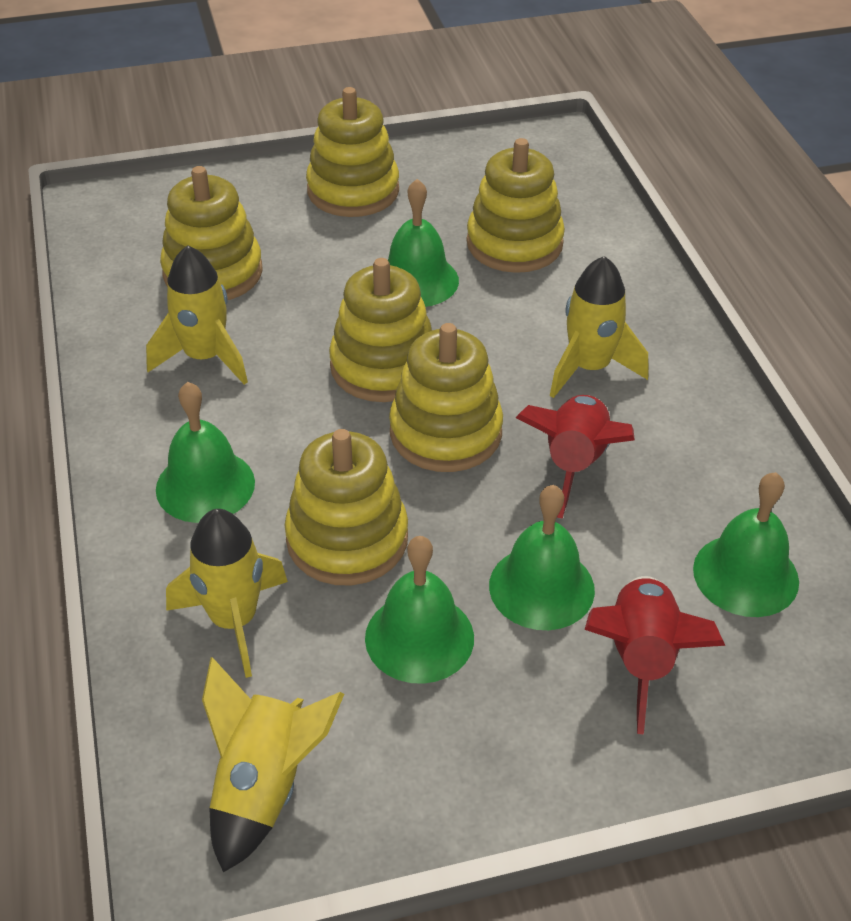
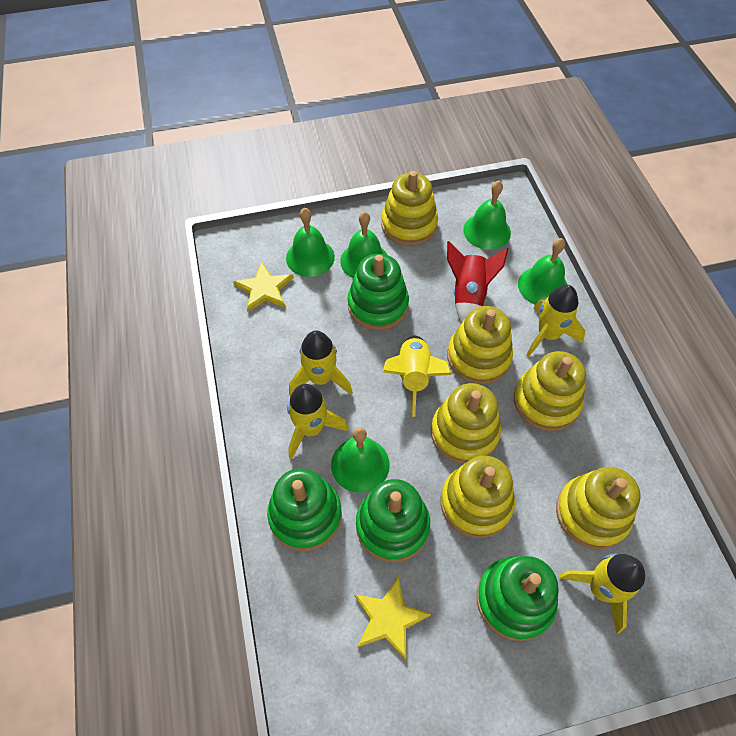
green stacking toy: 0 -> 4
red rocket: 2 -> 1
yellow rocket: 4 -> 5
yellow star: 0 -> 2

